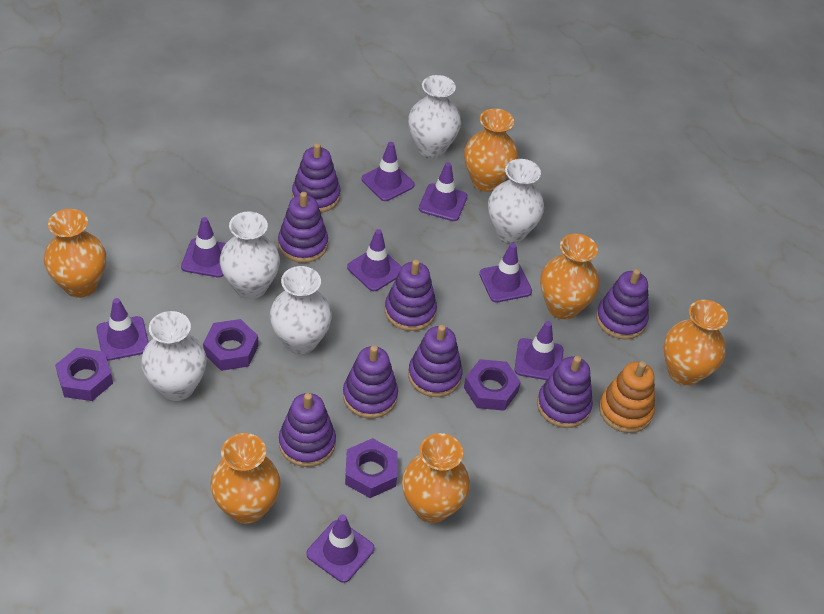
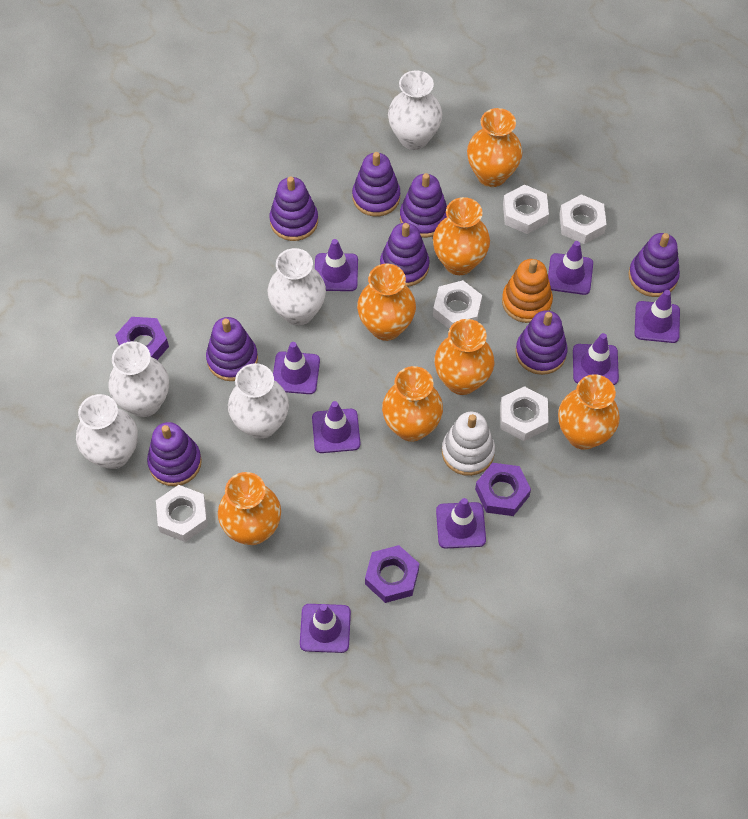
orange vase: 6 -> 7
purple nut: 4 -> 3
white nut: 0 -> 5
white stacking toy: 0 -> 1

